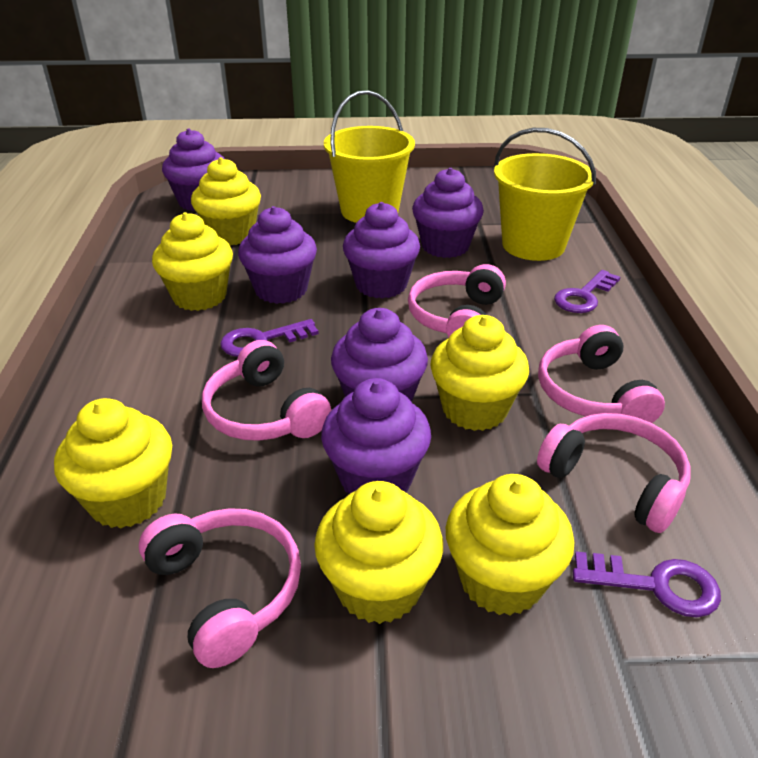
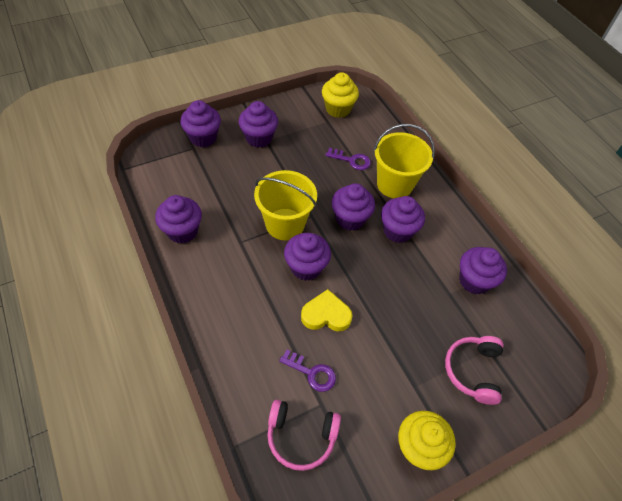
pink headphones: 5 -> 2
purple cupcake: 6 -> 7
purple key: 3 -> 2
yellow cupcake: 6 -> 2
yellow heart: 0 -> 1

